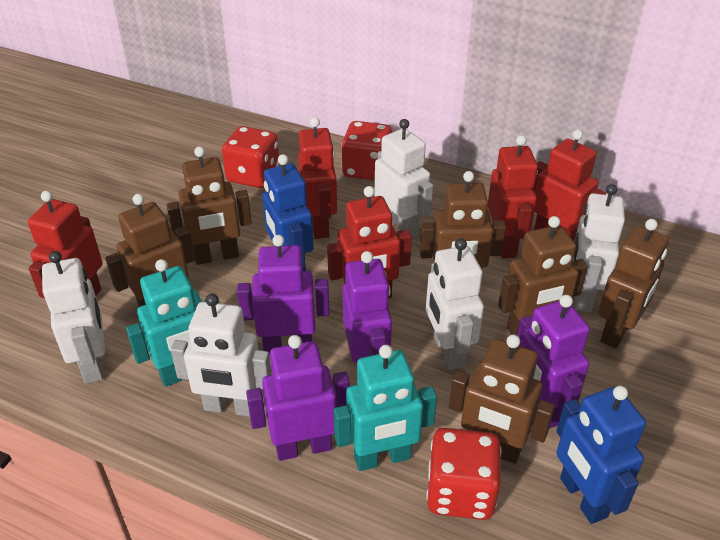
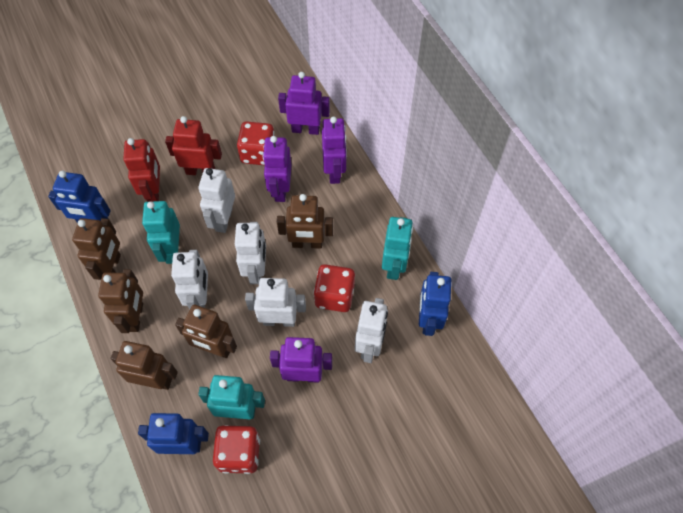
blue robot: 2 -> 3
brown robot: 6 -> 5
red robot: 5 -> 2
turquoise robot: 2 -> 3

